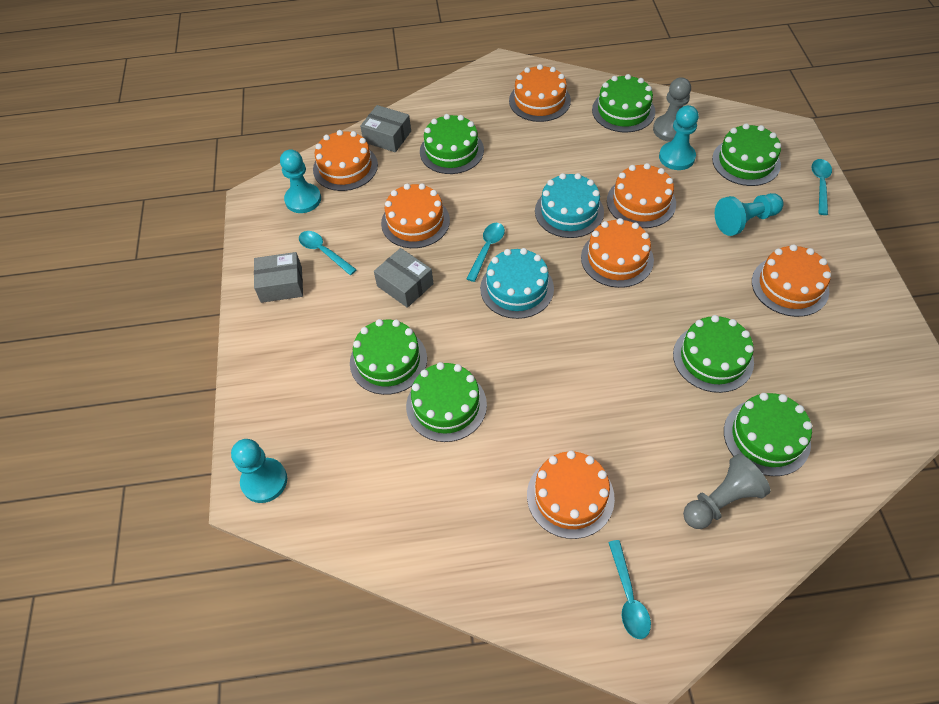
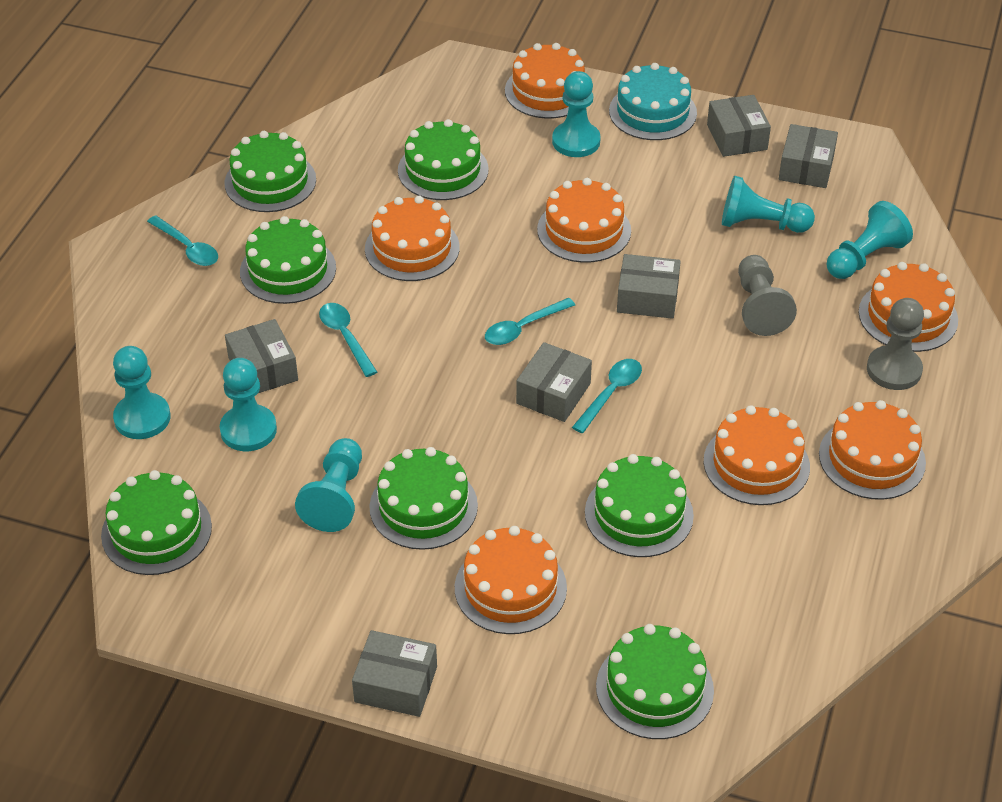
grey box: 3 -> 6
turquoise cake: 2 -> 1
turquoise pawn: 4 -> 6

